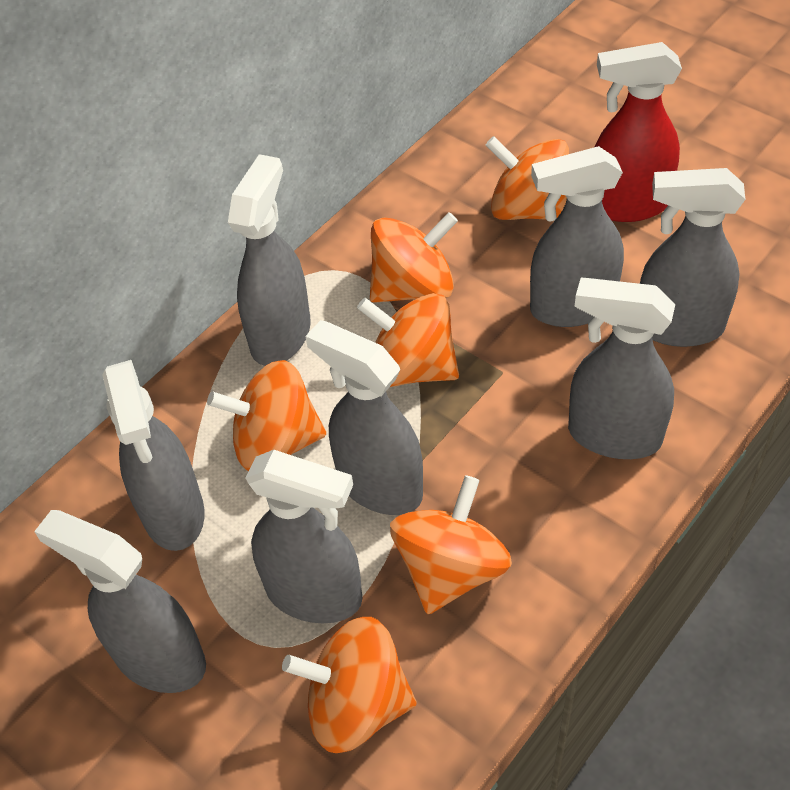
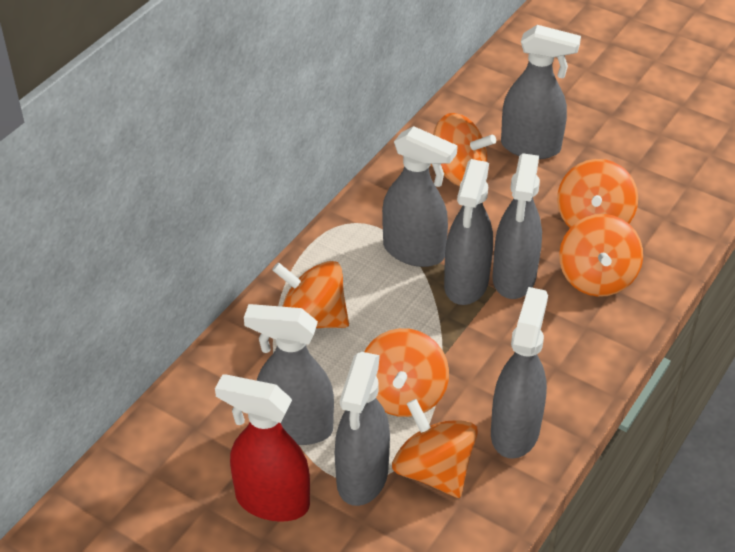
grey spray bottle: 8 -> 7

